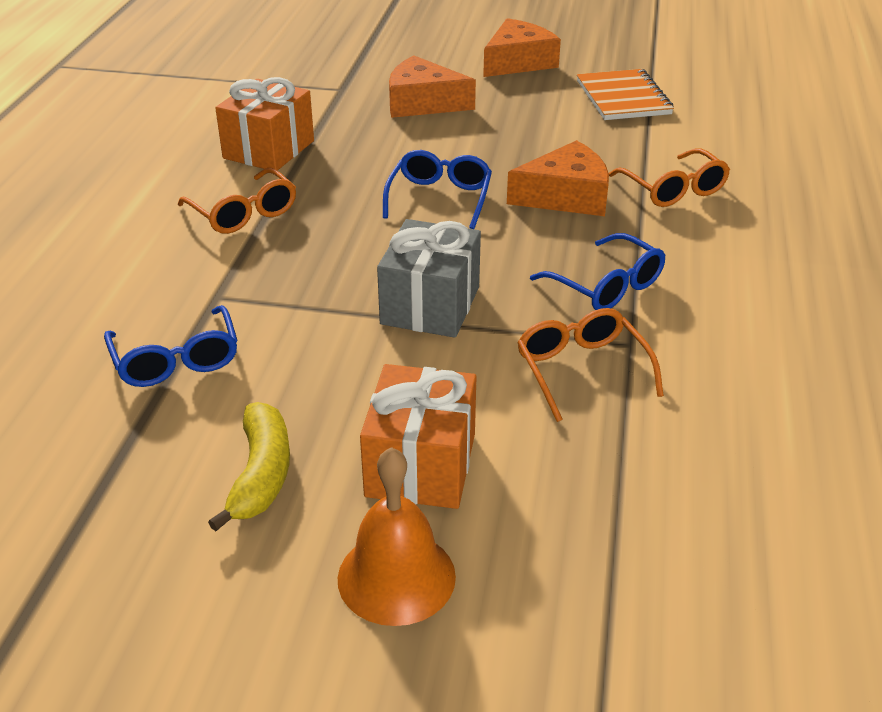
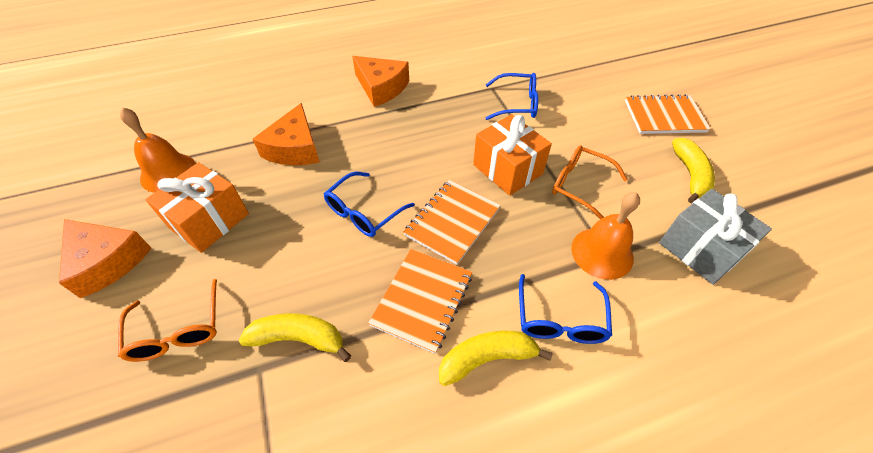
orange bell: 1 -> 2
orange glasses: 3 -> 2
orange notebook: 1 -> 3
yellow banana: 1 -> 3

